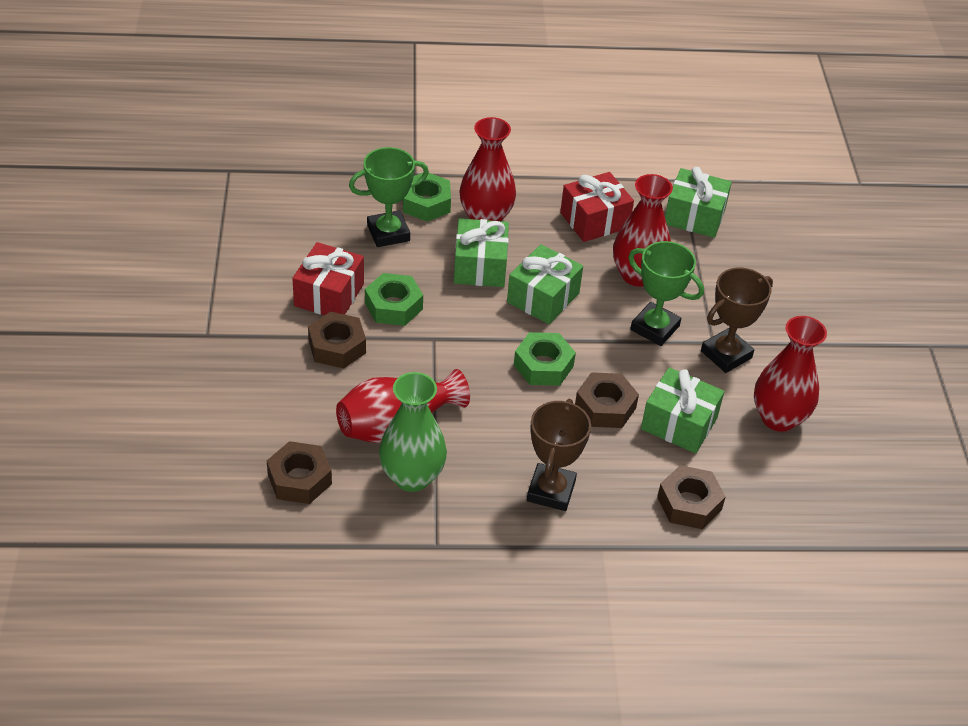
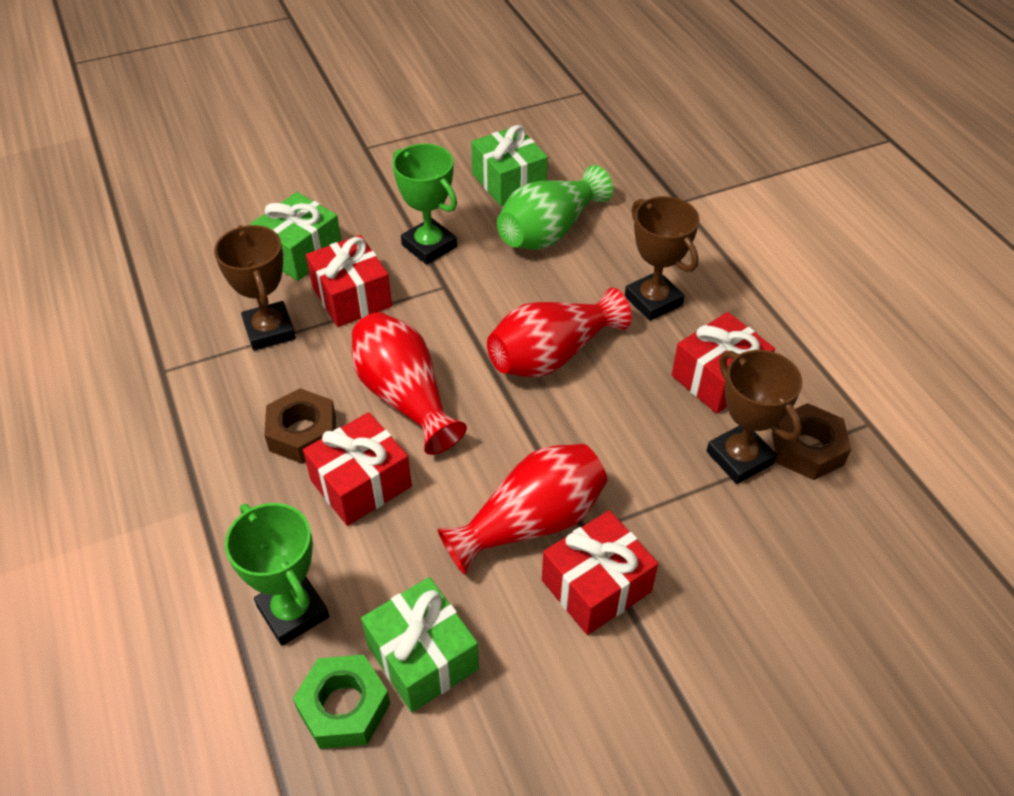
brown nut: 4 -> 2
brown trophy: 2 -> 3
green gift: 4 -> 3
green nut: 3 -> 1
red gift: 2 -> 4
red vase: 4 -> 3

